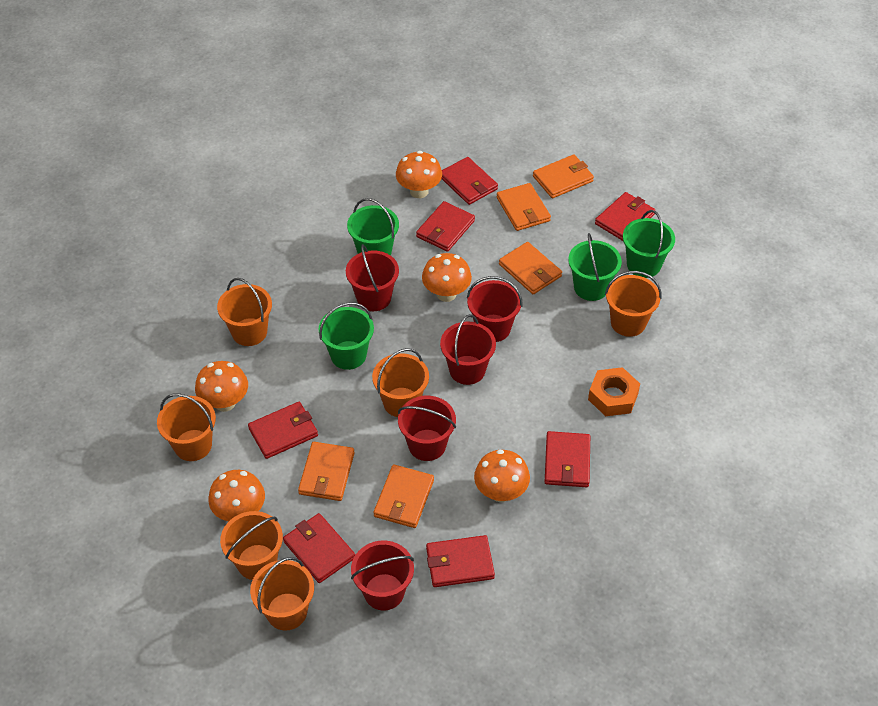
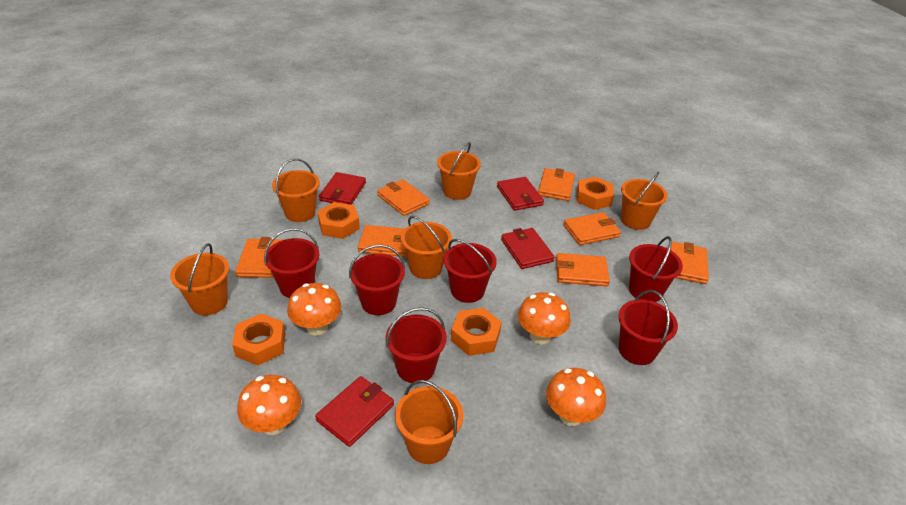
green bucket: 4 -> 0
orange mushroom: 5 -> 4
orange nut: 1 -> 4
orange wallet: 5 -> 7
red bucket: 5 -> 6
red wallet: 7 -> 4

